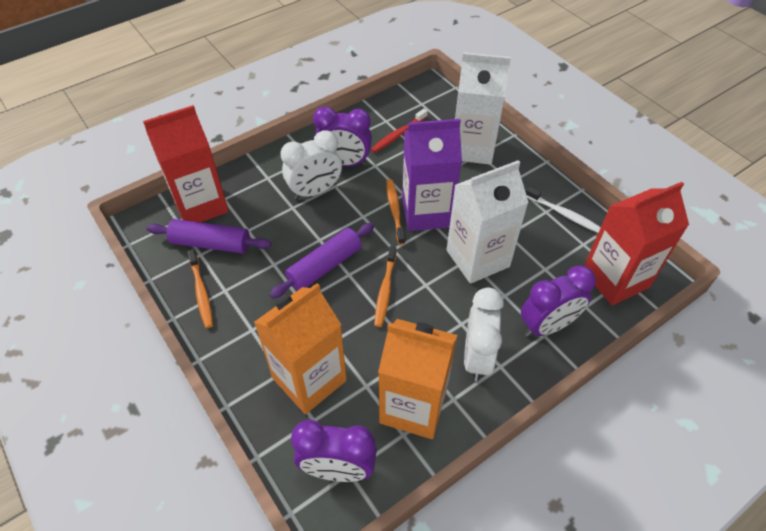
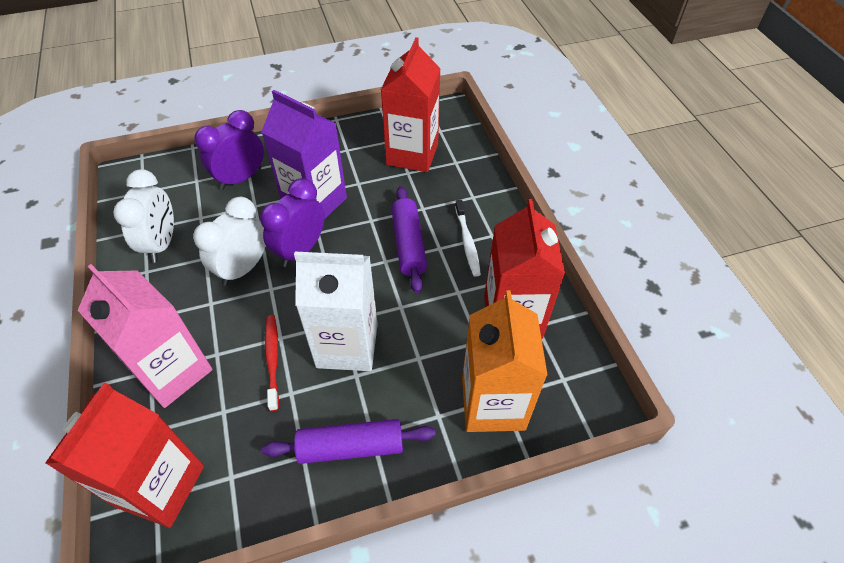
orange carton: 2 -> 1
orange toothbrush: 3 -> 0
pink carton: 0 -> 1
purple clock: 3 -> 2
red carton: 2 -> 3
white carton: 2 -> 1

